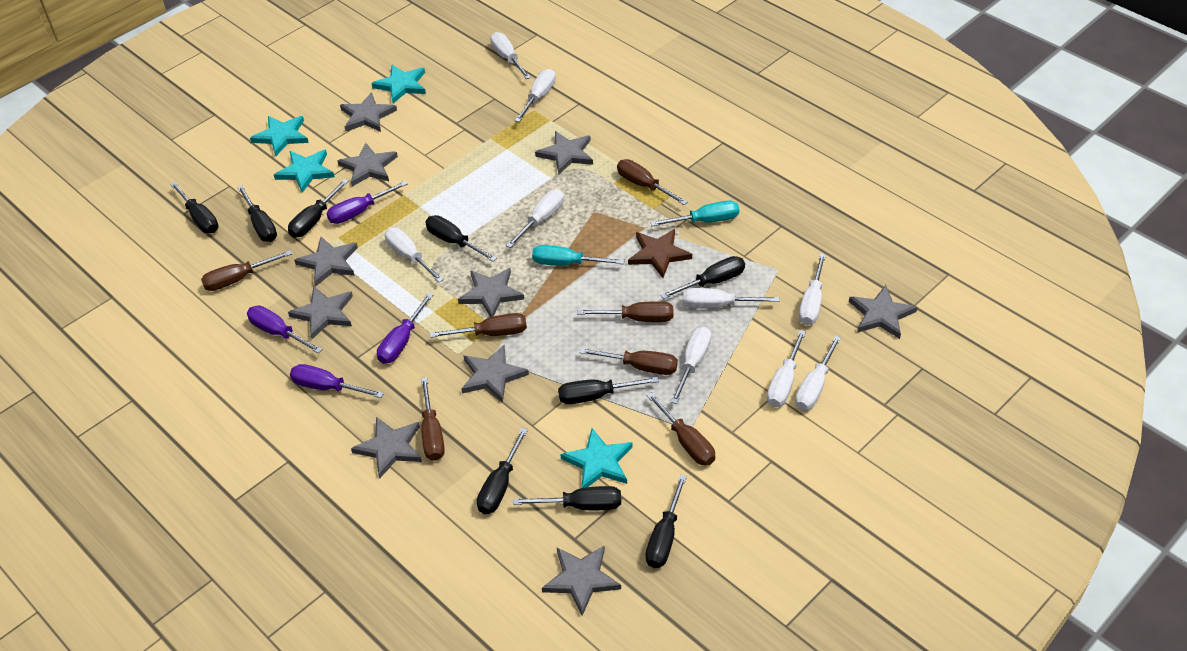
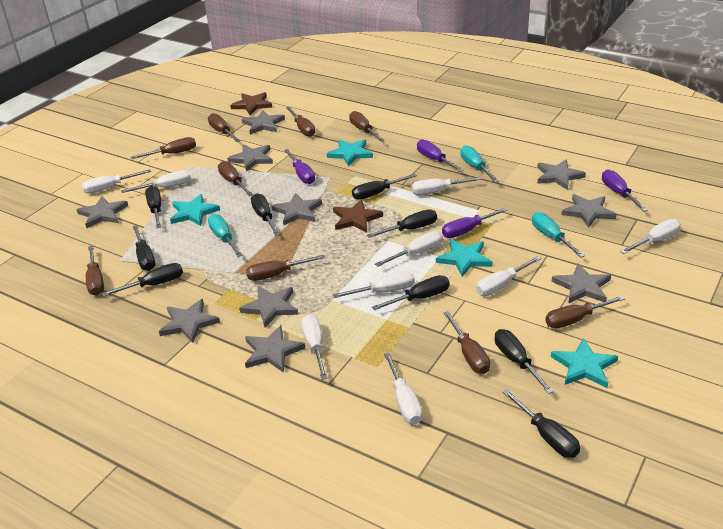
brown screwdriver: 7 -> 9
brown star: 1 -> 2
turquoise screwdriver: 2 -> 3

